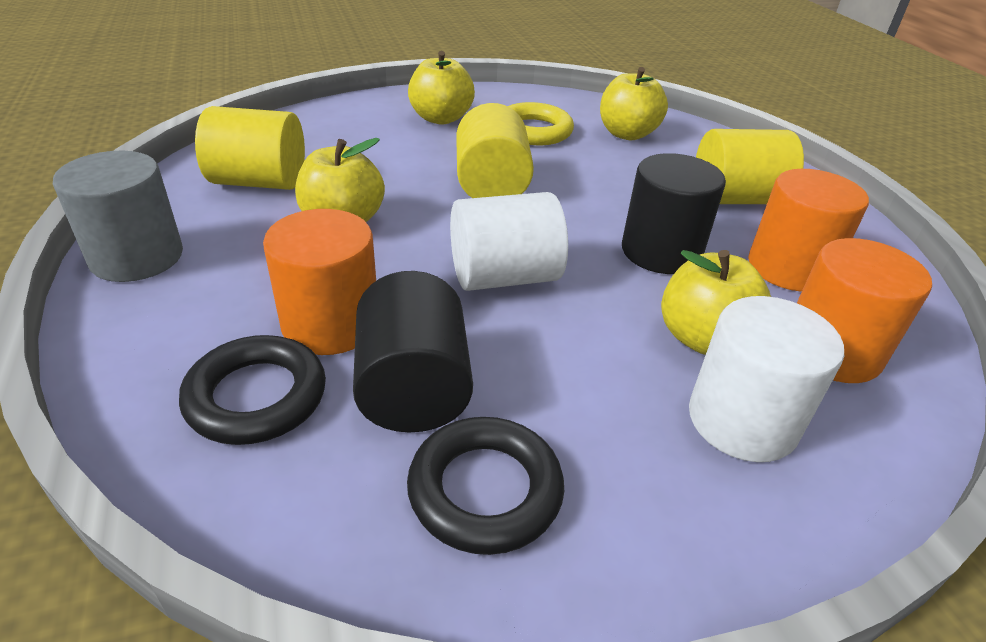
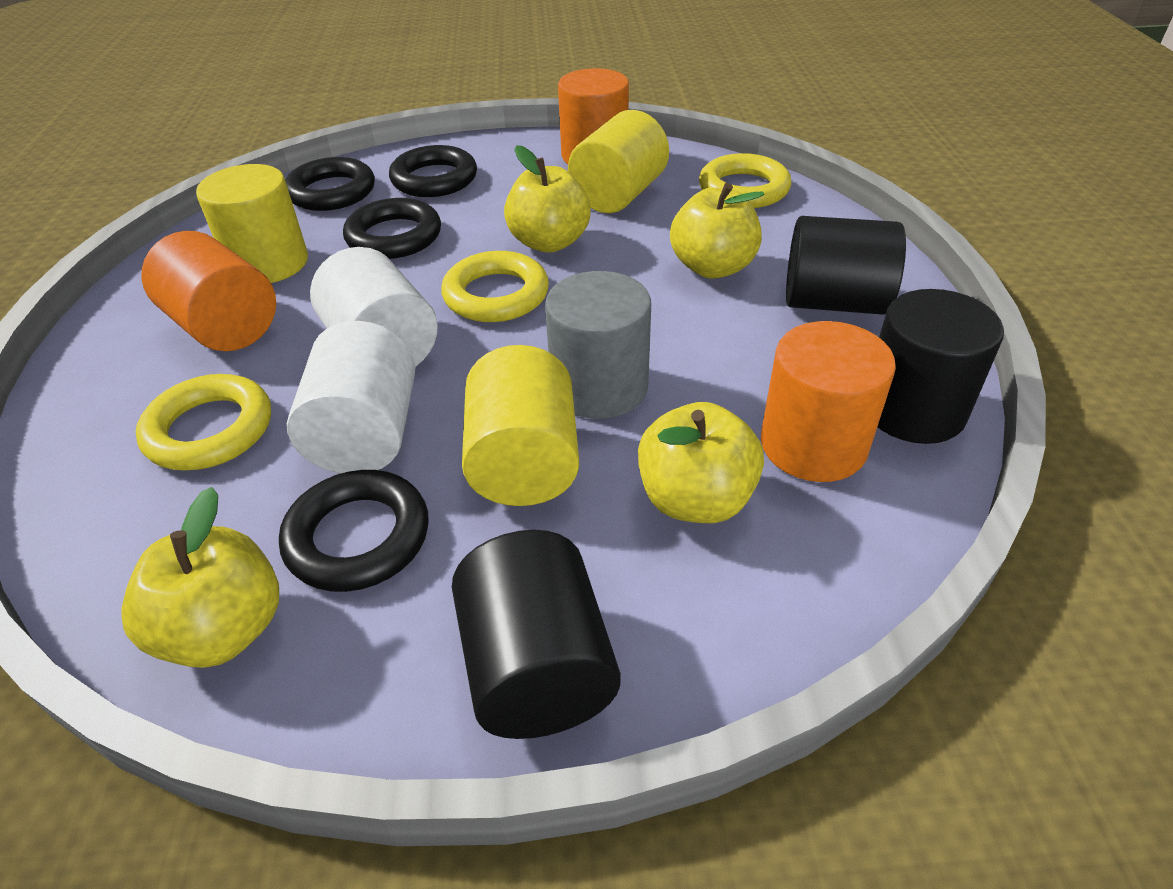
black cylinder: 2 -> 3
black ring: 2 -> 4
yellow ring: 1 -> 3

